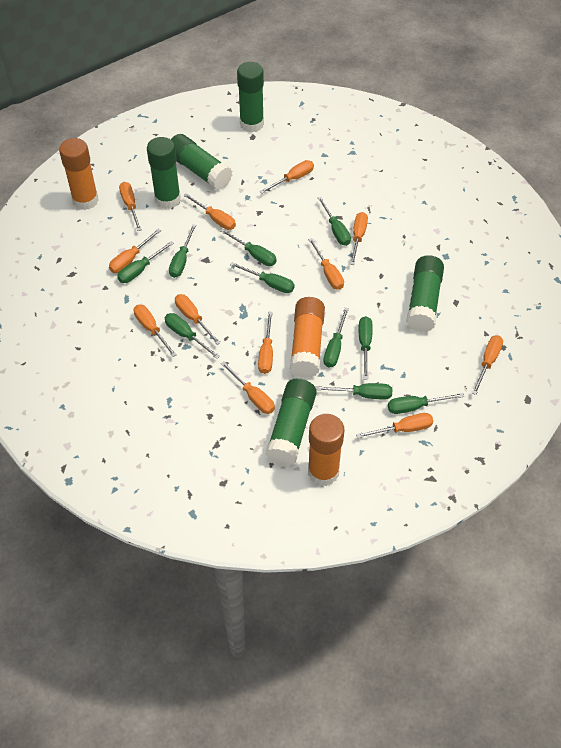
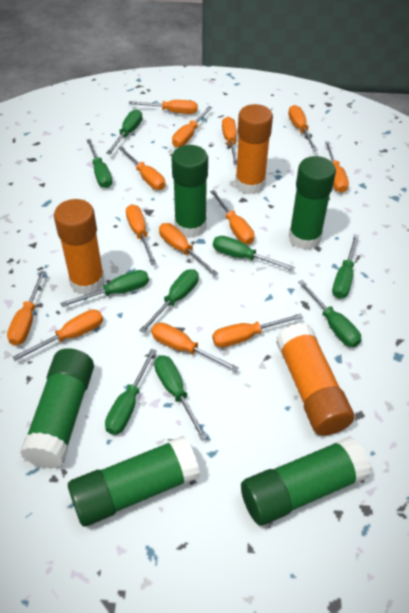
green screwdriver: 10 -> 9
orange screwdriver: 12 -> 13

